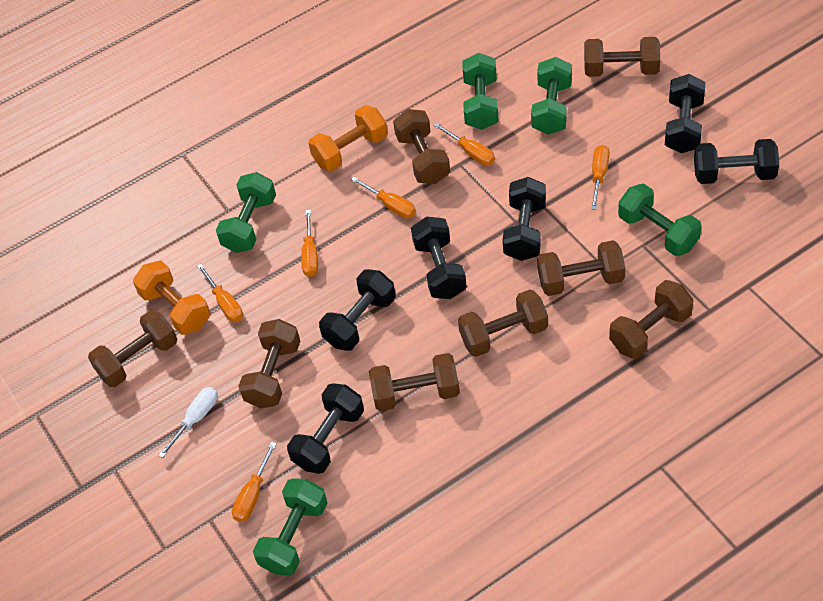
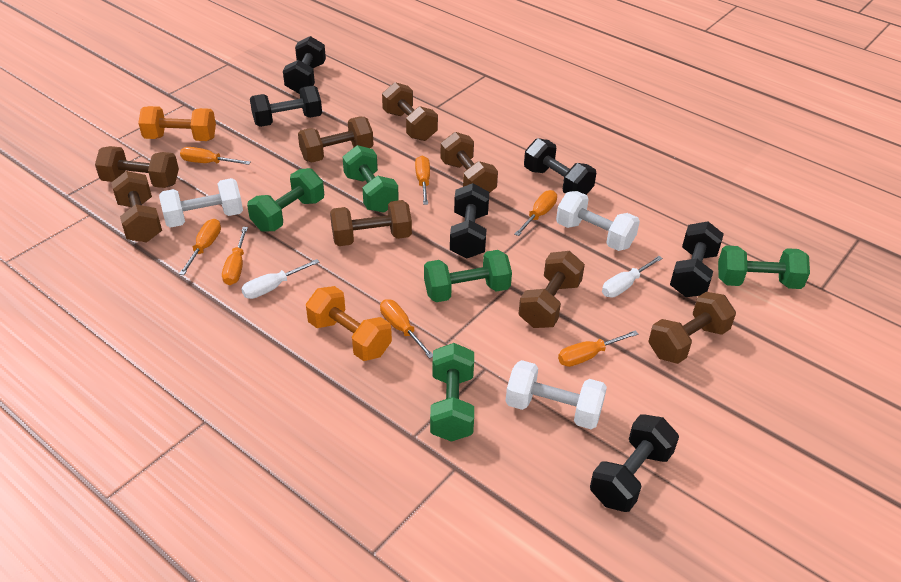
orange screwdriver: 6 -> 7
white dumbbell: 0 -> 3
white screwdriver: 1 -> 2

